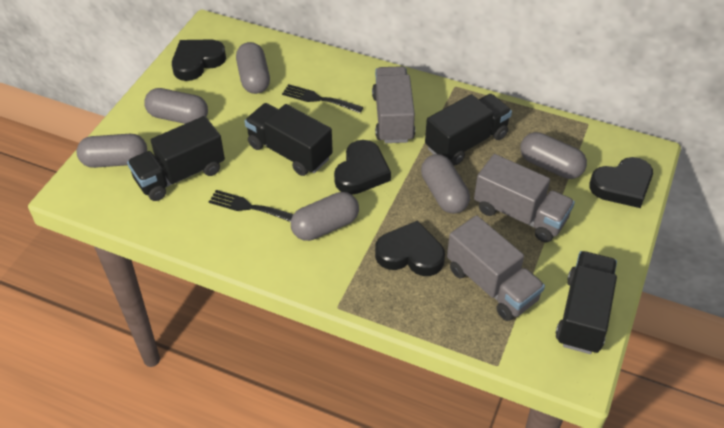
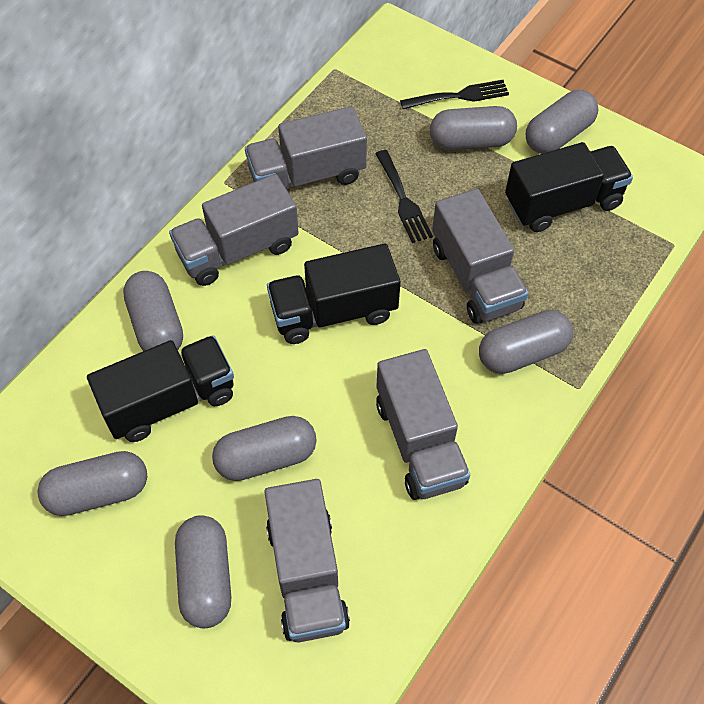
black heart: 4 -> 0
black truck: 4 -> 3
grey capsule: 6 -> 7
grey truck: 3 -> 5

